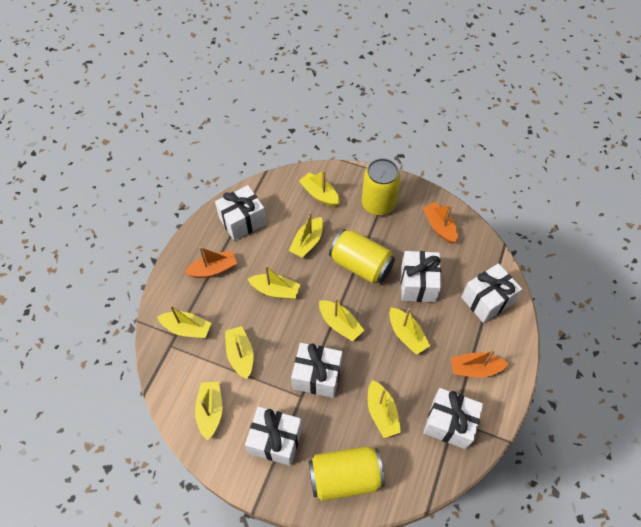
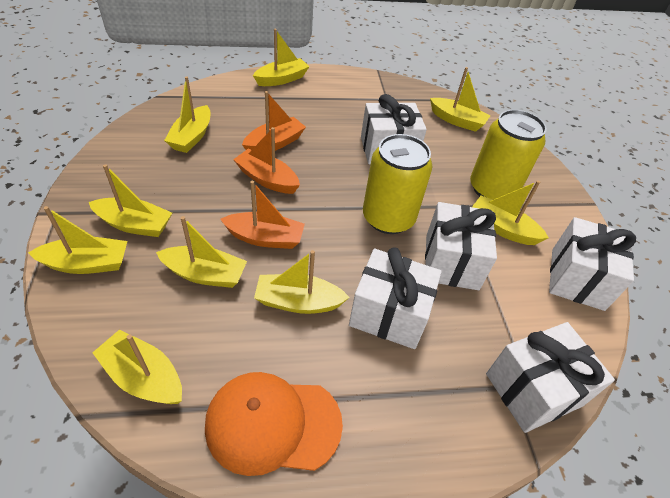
orange cap: 0 -> 1
white gift: 6 -> 5
yellow can: 3 -> 2

